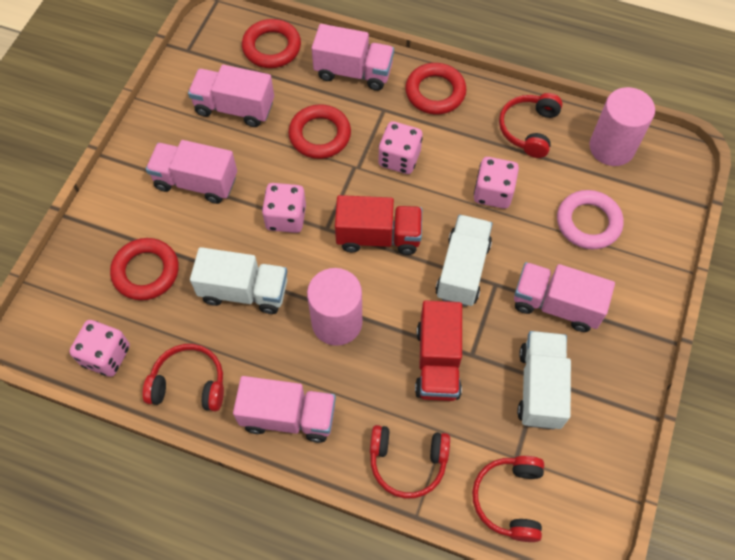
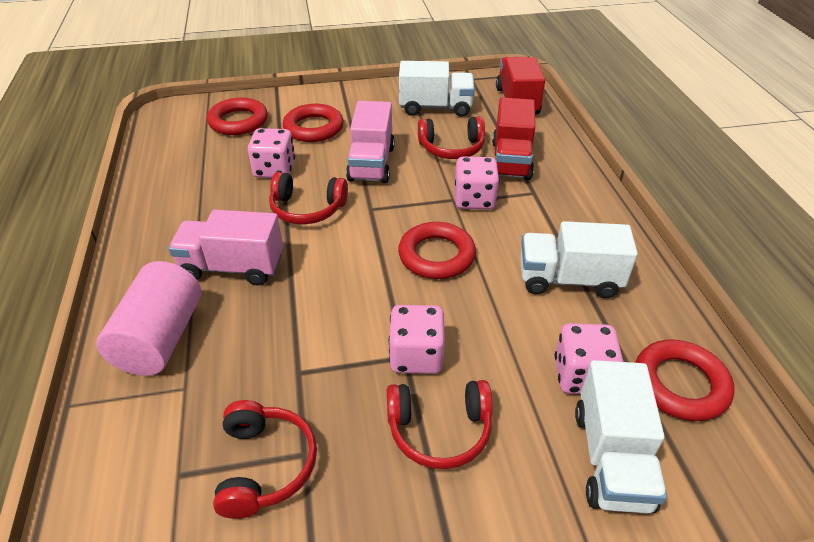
pink cylinder: 2 -> 1
pink ring: 1 -> 0
pink truck: 5 -> 2

